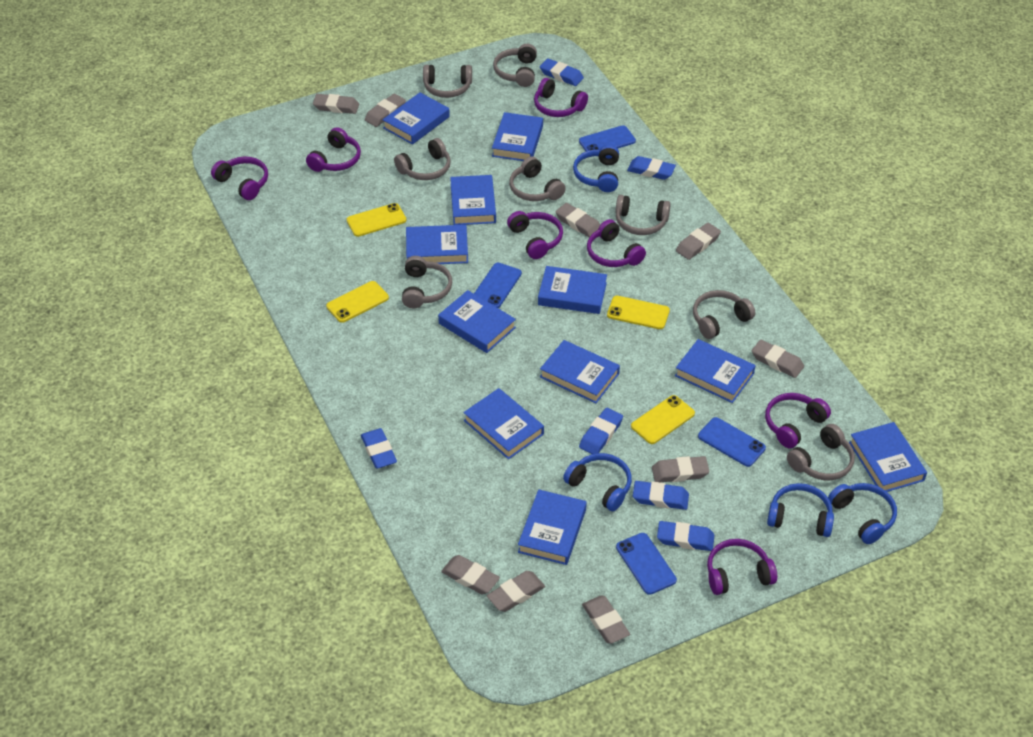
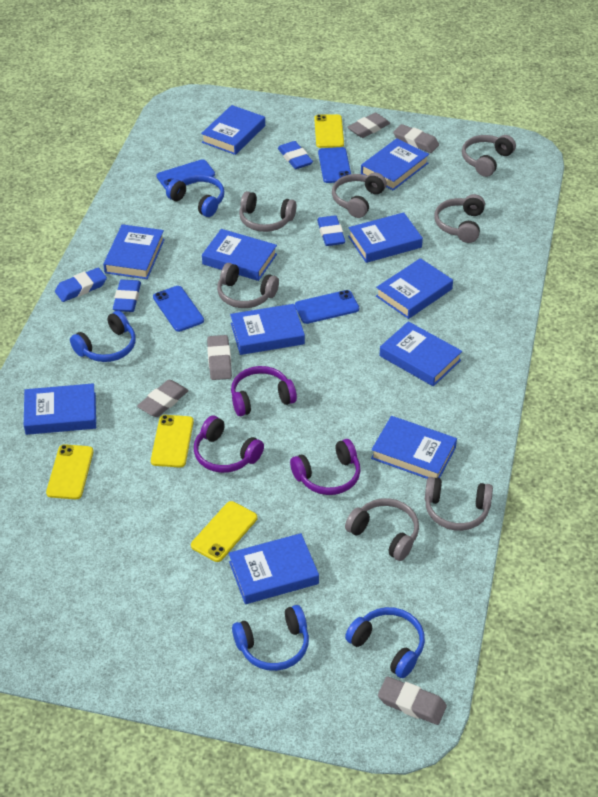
blue eraser: 6 -> 4
grey eraser: 9 -> 5
grey headphones: 8 -> 7
purple headphones: 7 -> 3

